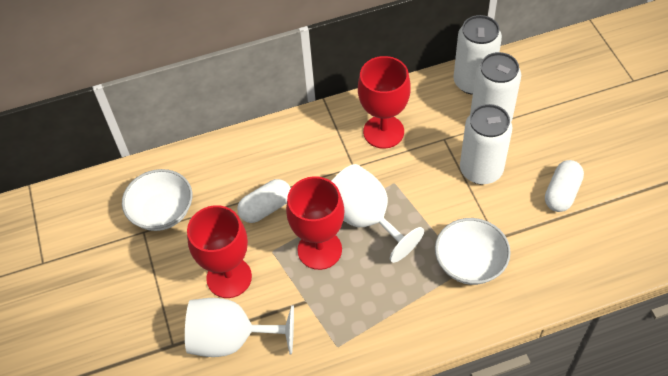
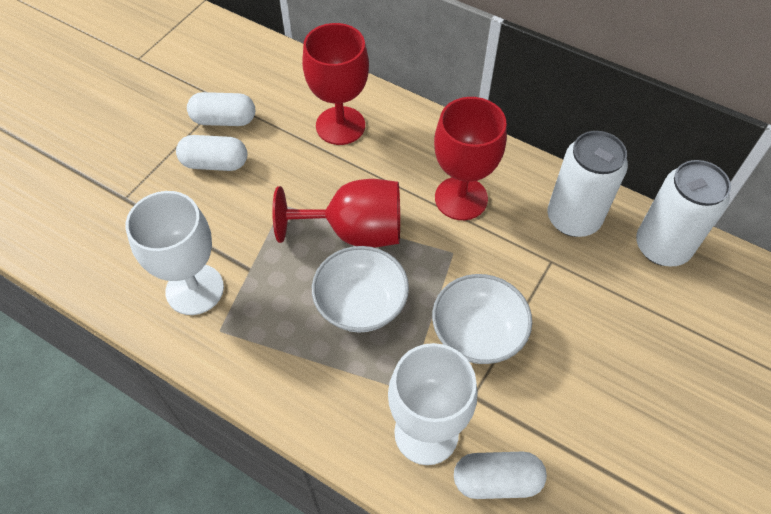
white can: 3 -> 2
white capsule: 2 -> 3

